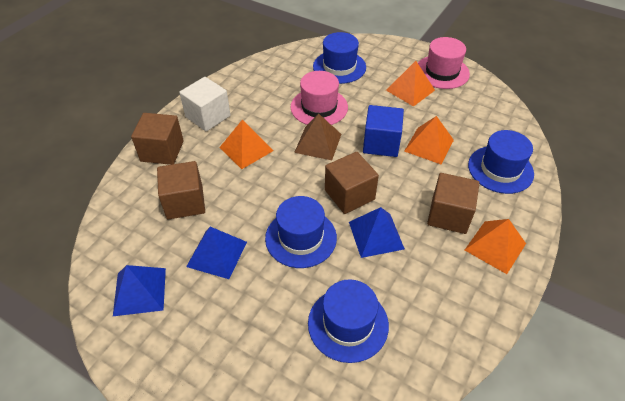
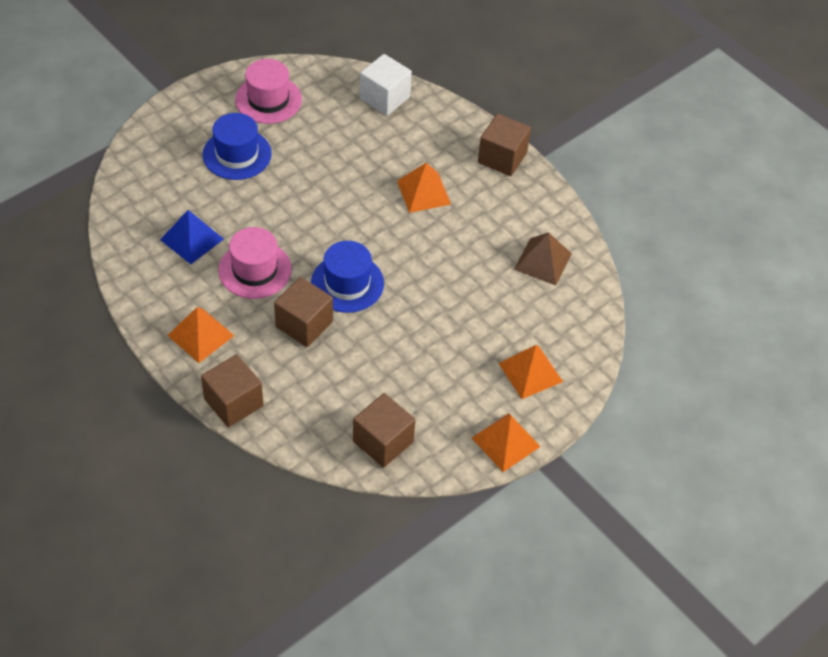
blue cube: 1 -> 0
blue hat: 4 -> 2
blue pyramid: 3 -> 1

